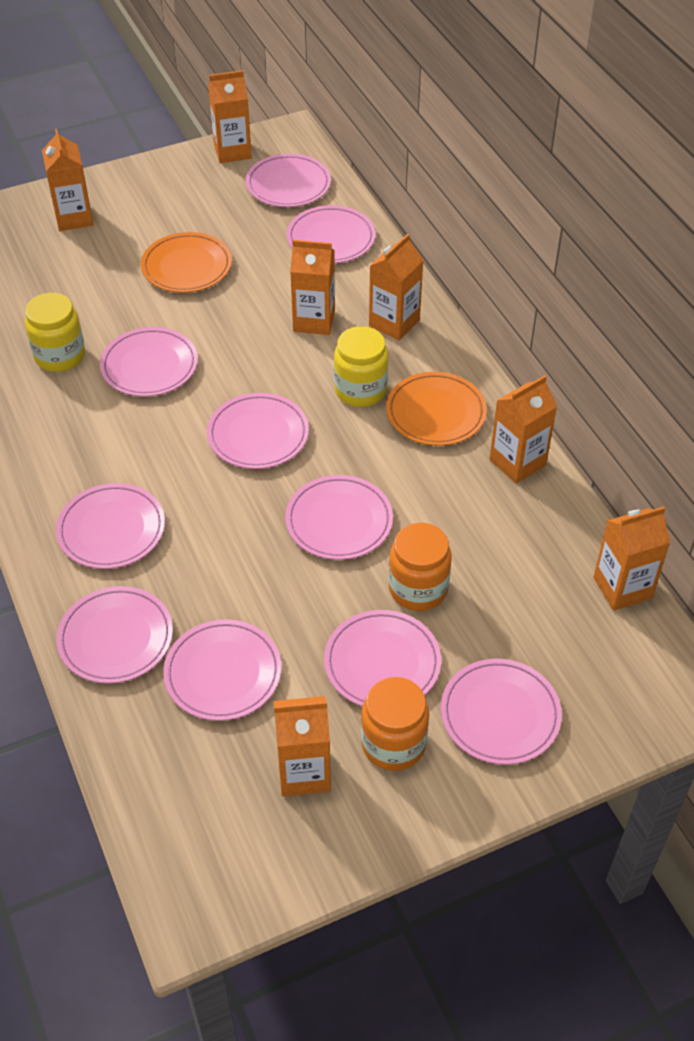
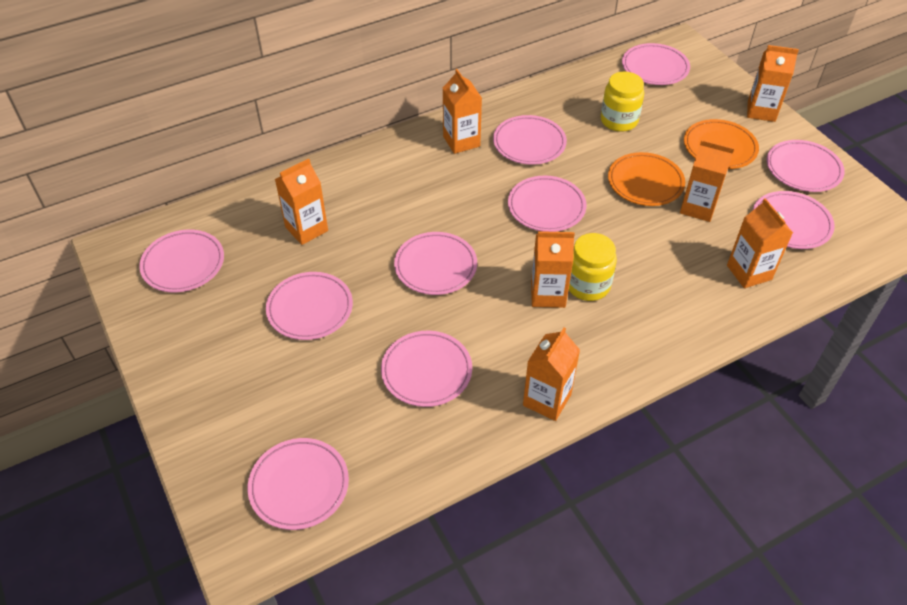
orange jar: 2 -> 0

